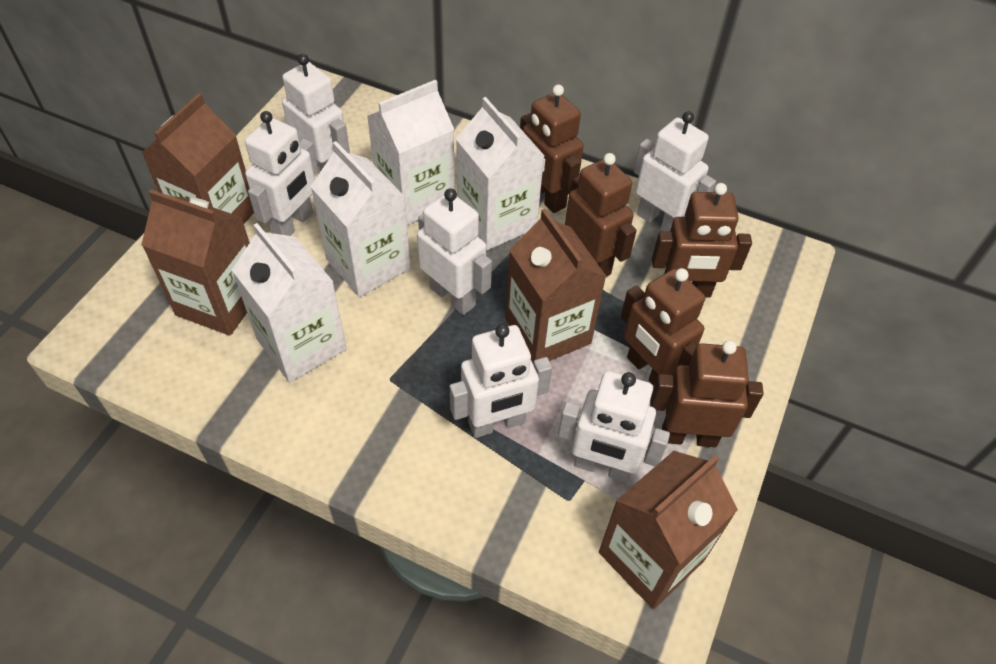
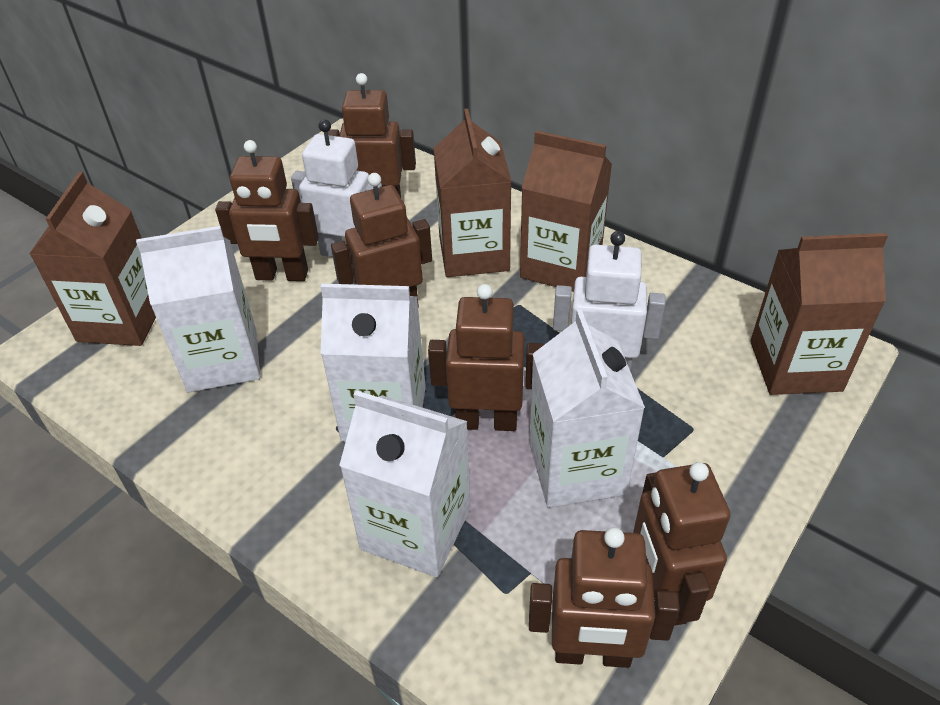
brown robot: 5 -> 6
white robot: 6 -> 2

